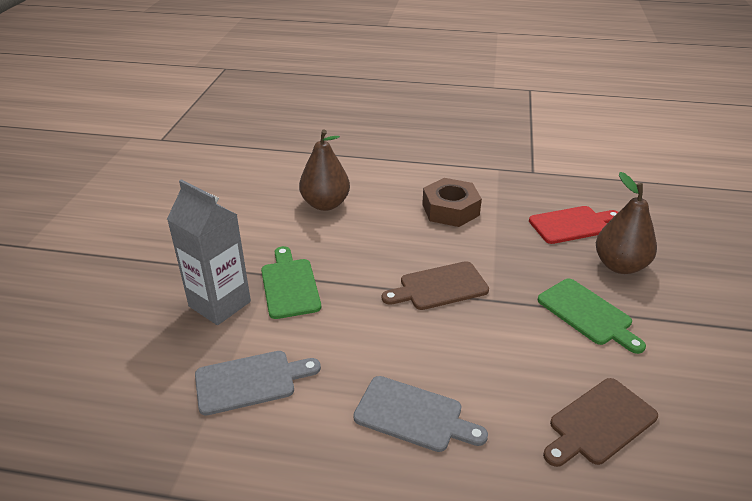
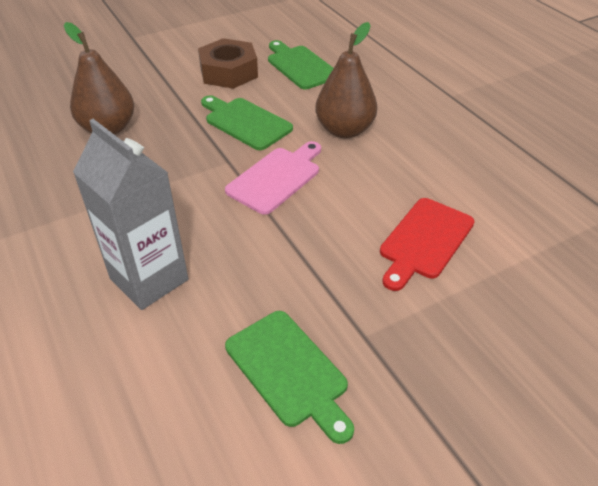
brown cutting board: 2 -> 0
green cutting board: 2 -> 3
grey cutting board: 2 -> 0
pink cutting board: 0 -> 1

